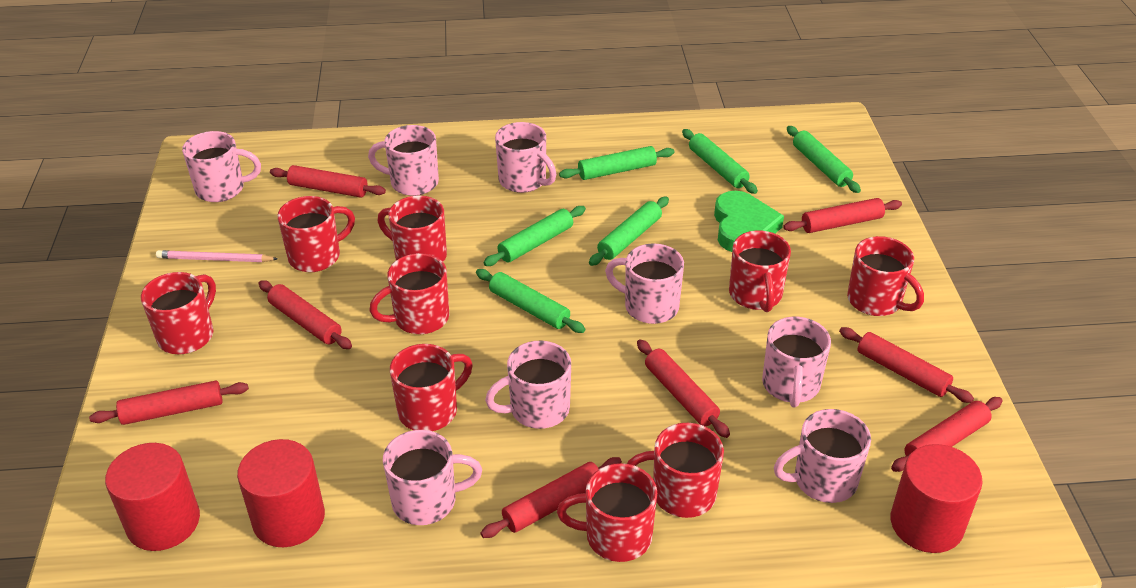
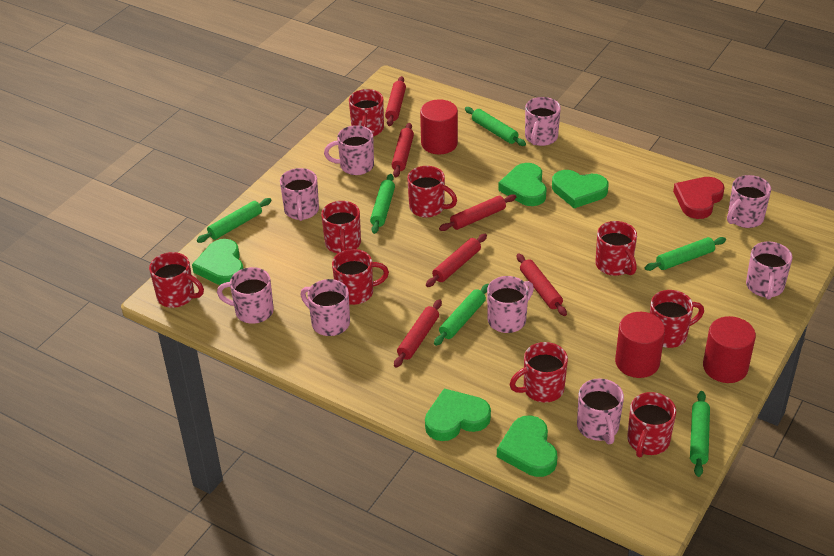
green heart: 1 -> 5
pink mug: 8 -> 9
pink pencil: 1 -> 0
red heart: 0 -> 1
red rolling pin: 8 -> 6

